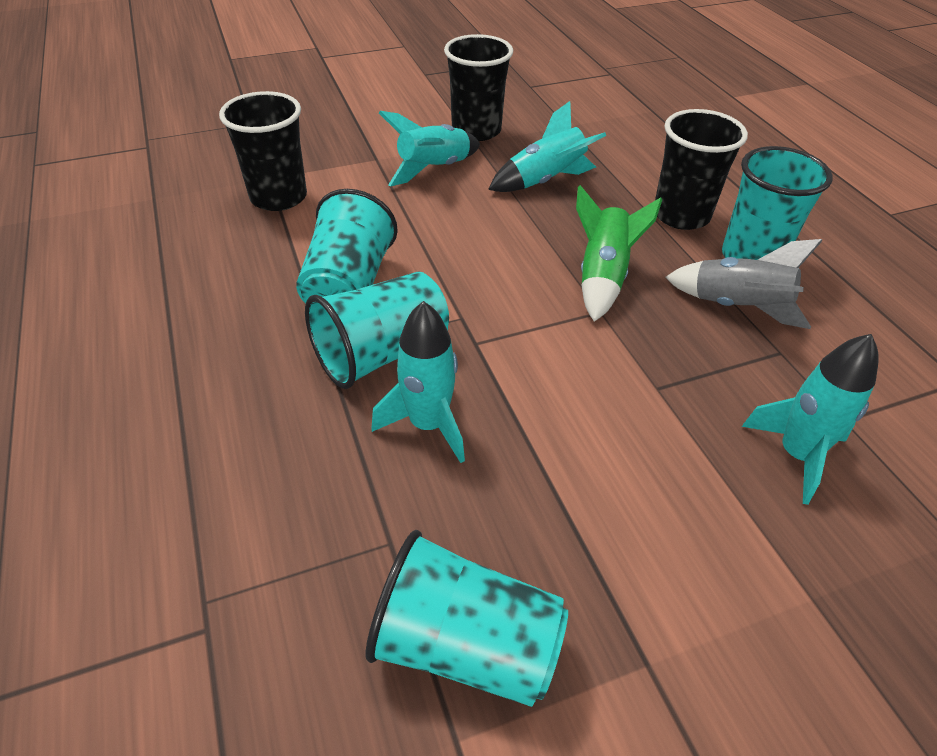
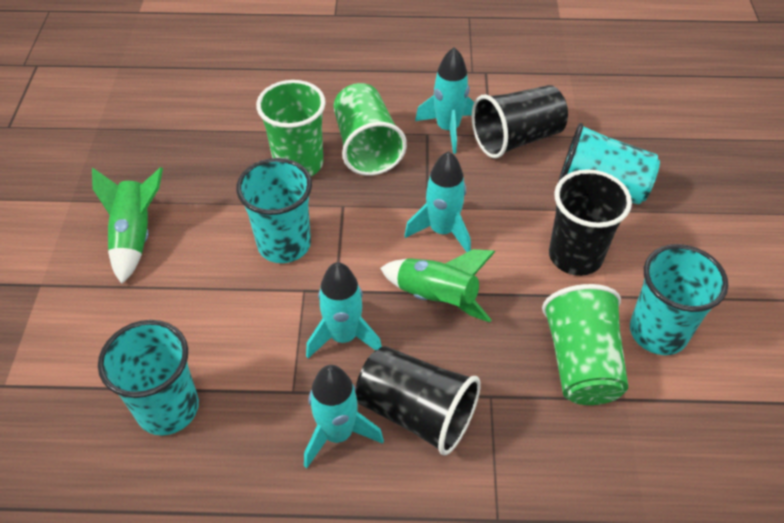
green cup: 0 -> 3
green rocket: 1 -> 2
grey rocket: 1 -> 0

